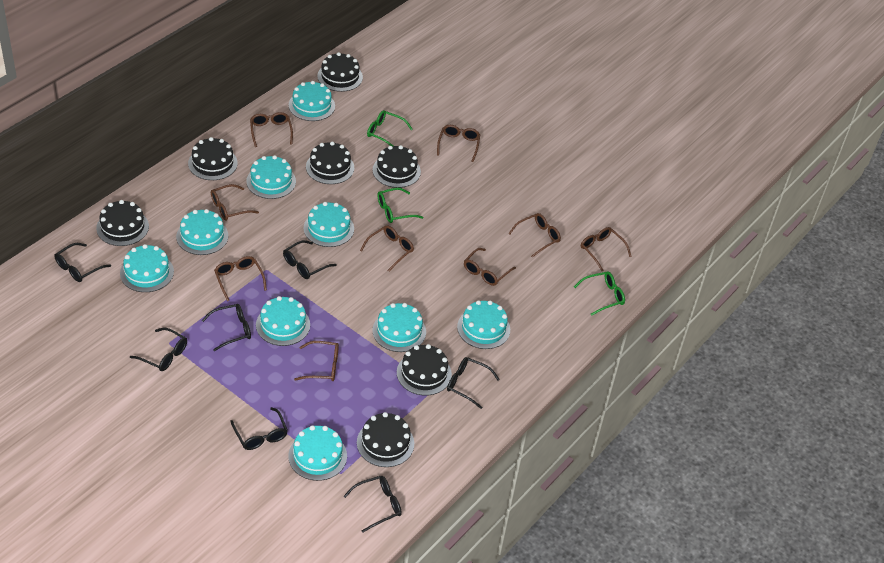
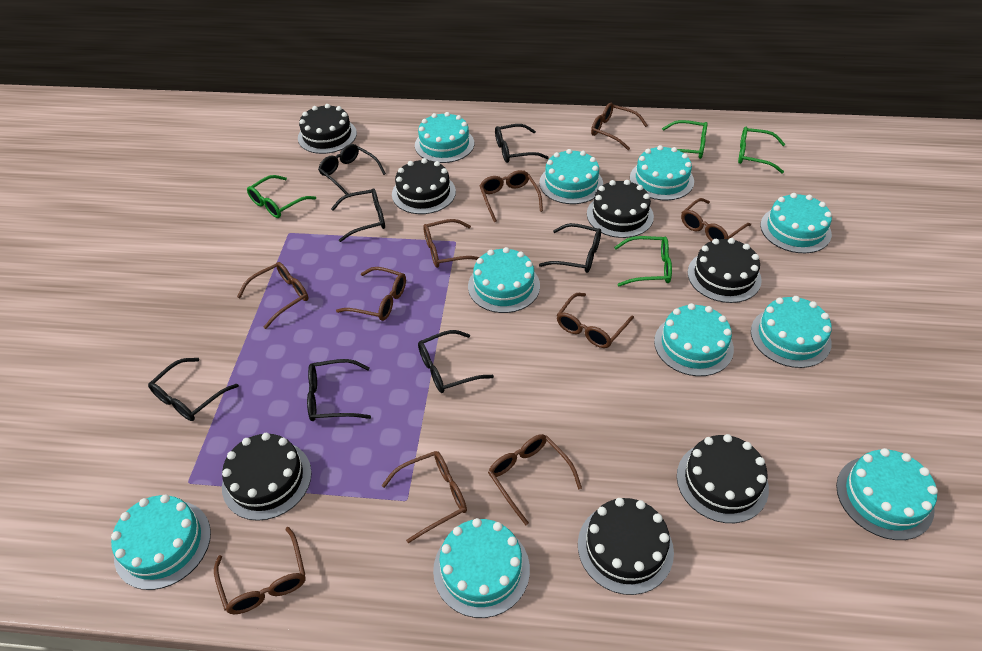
brown glasses: 9 -> 10
green glasses: 3 -> 4
turquoise cake: 9 -> 10

